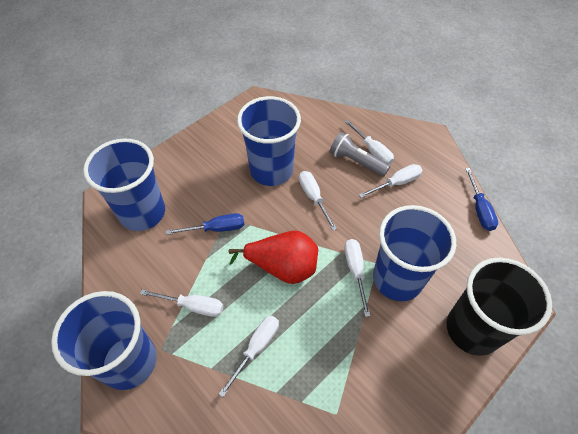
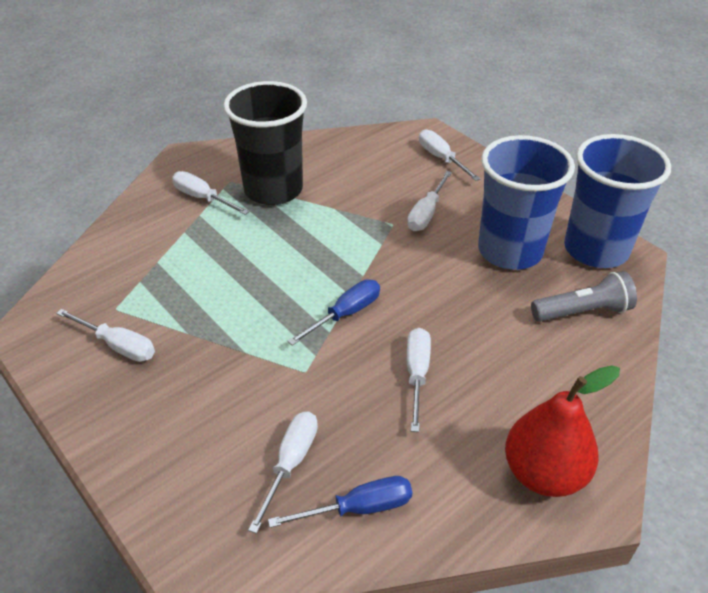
blue cup: 4 -> 2

